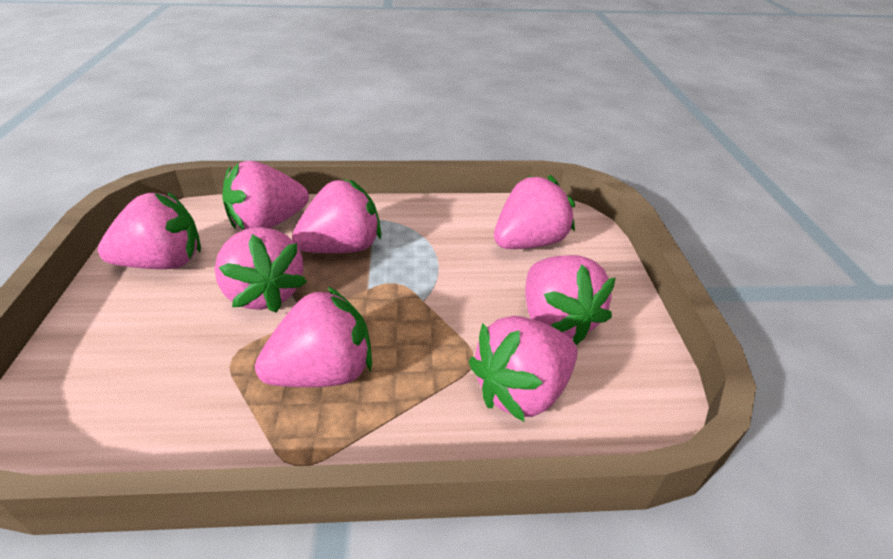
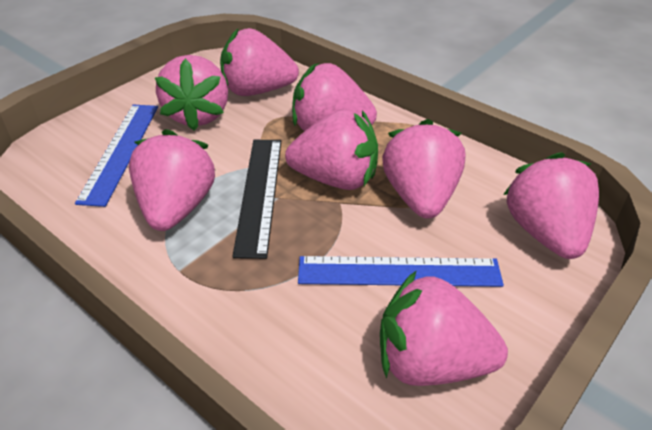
black ruler: 0 -> 1
blue ruler: 0 -> 2

